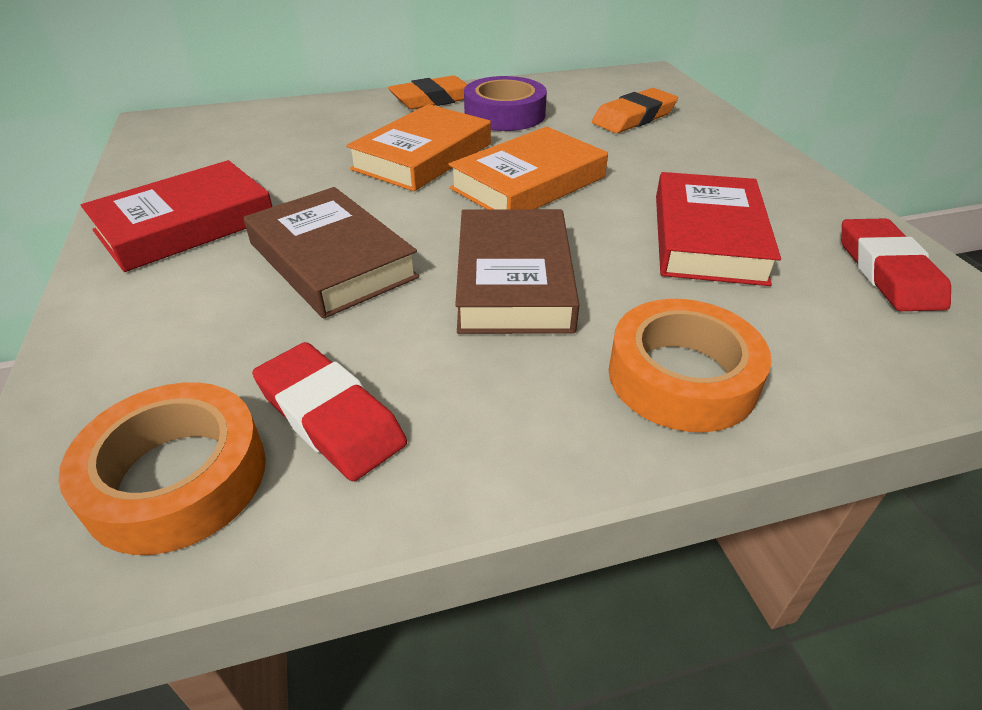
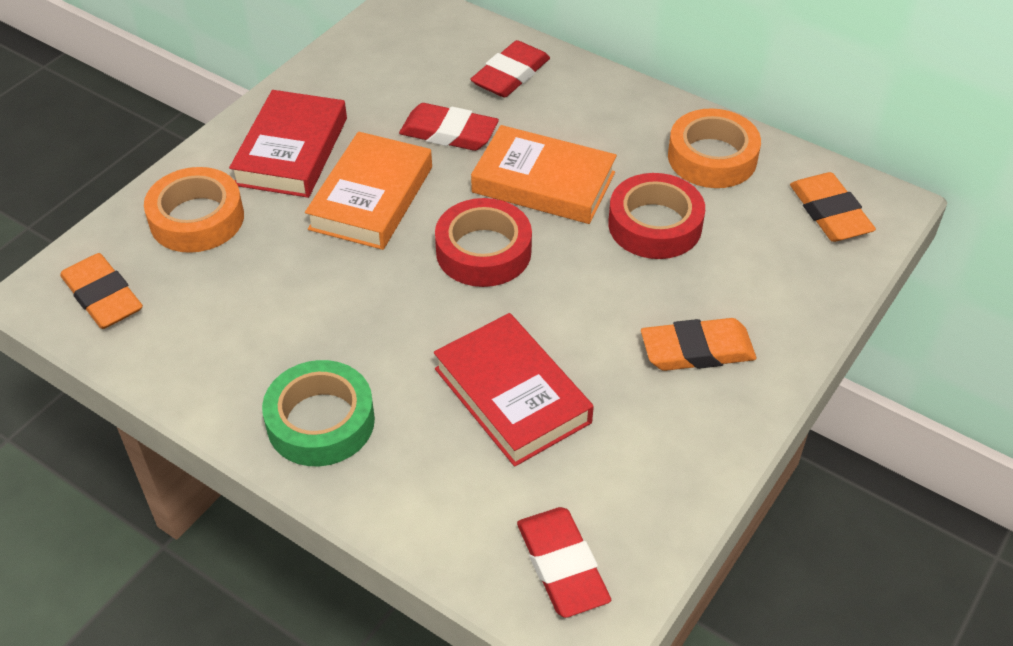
brown book: 2 -> 0
green tape: 0 -> 1
orange eraser: 2 -> 3
purple tape: 1 -> 0
red eraser: 2 -> 3
red tape: 0 -> 2

